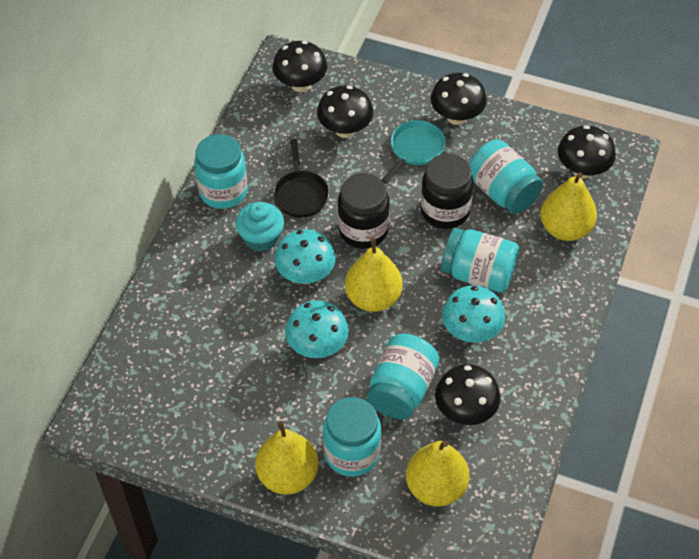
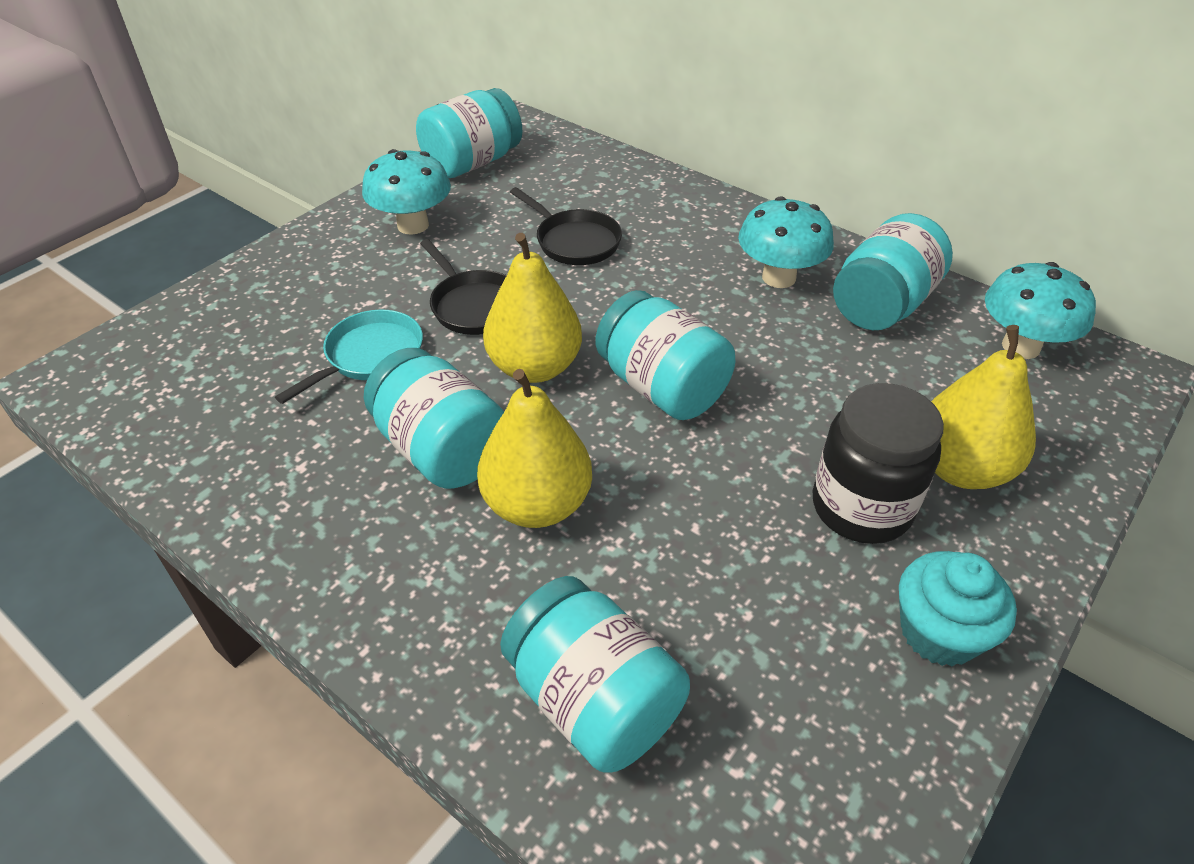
black jar: 2 -> 1
black mushroom: 5 -> 0
black pan: 1 -> 2
yellow pear: 4 -> 3

